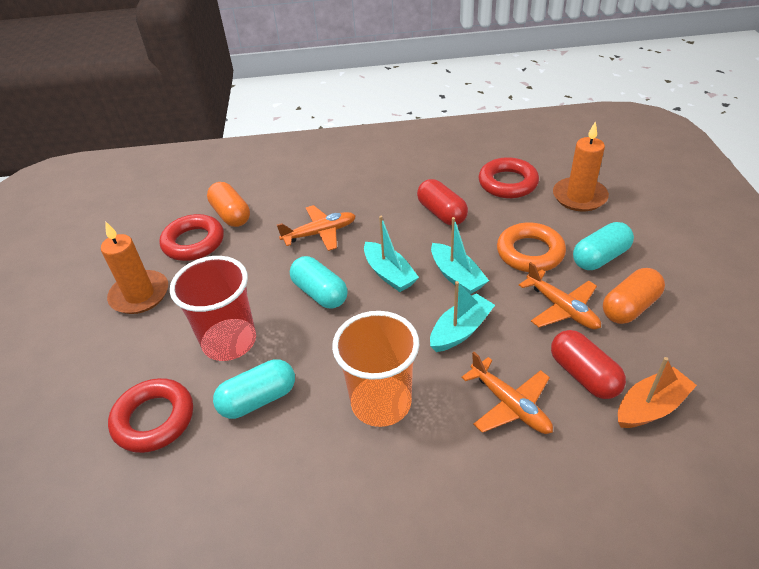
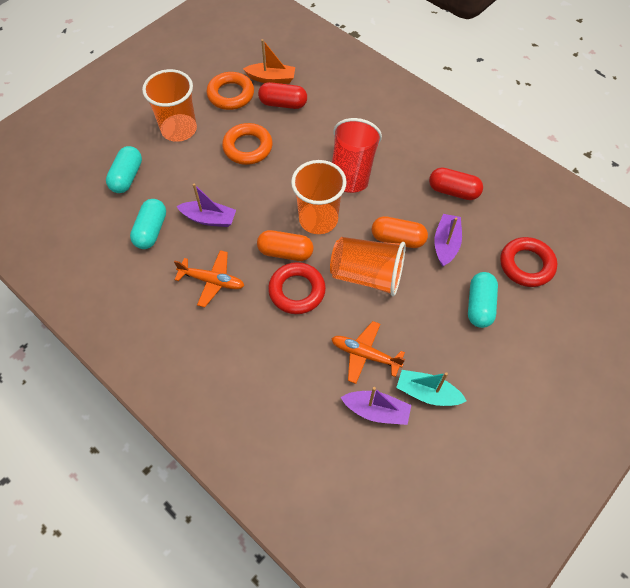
orange candle: 2 -> 0
orange cup: 1 -> 3
orange plane: 3 -> 2
orange ring: 1 -> 2
purple boat: 0 -> 3
red ring: 3 -> 2
turquoise boat: 3 -> 1

